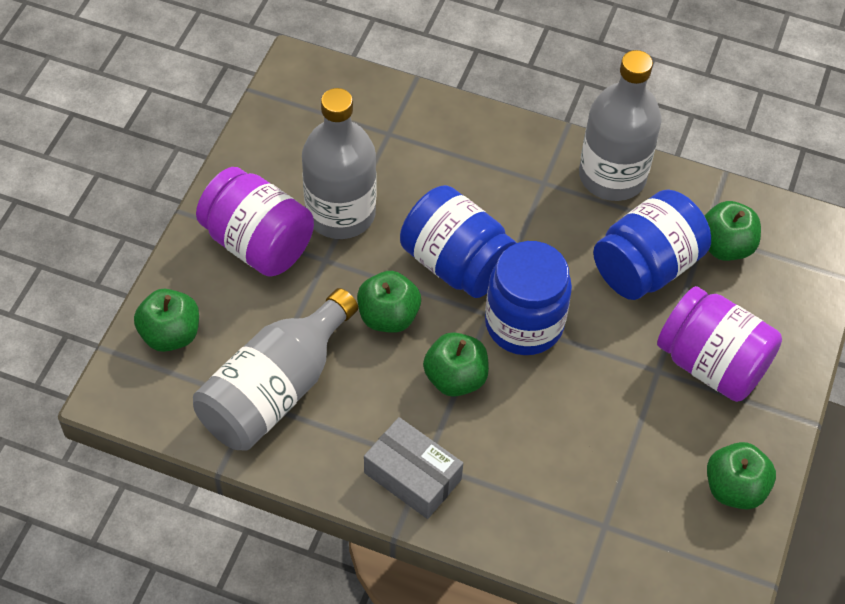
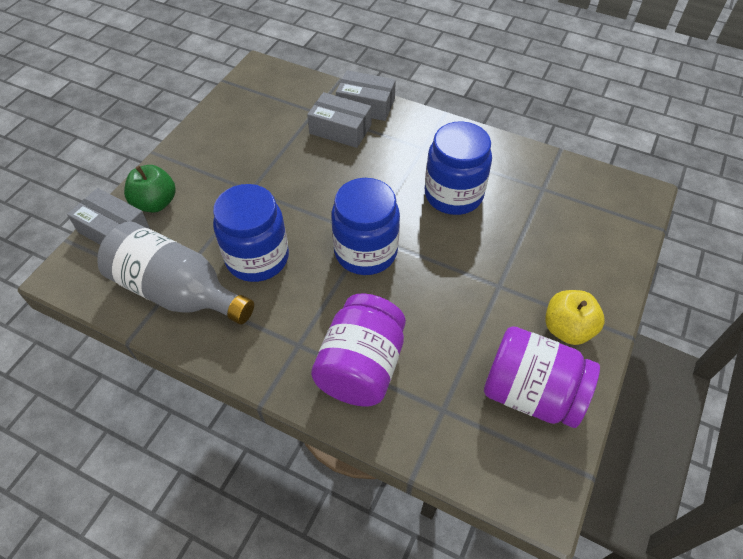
green apple: 5 -> 1
grey bottle: 3 -> 1
grey box: 1 -> 3
yellow apple: 0 -> 1

